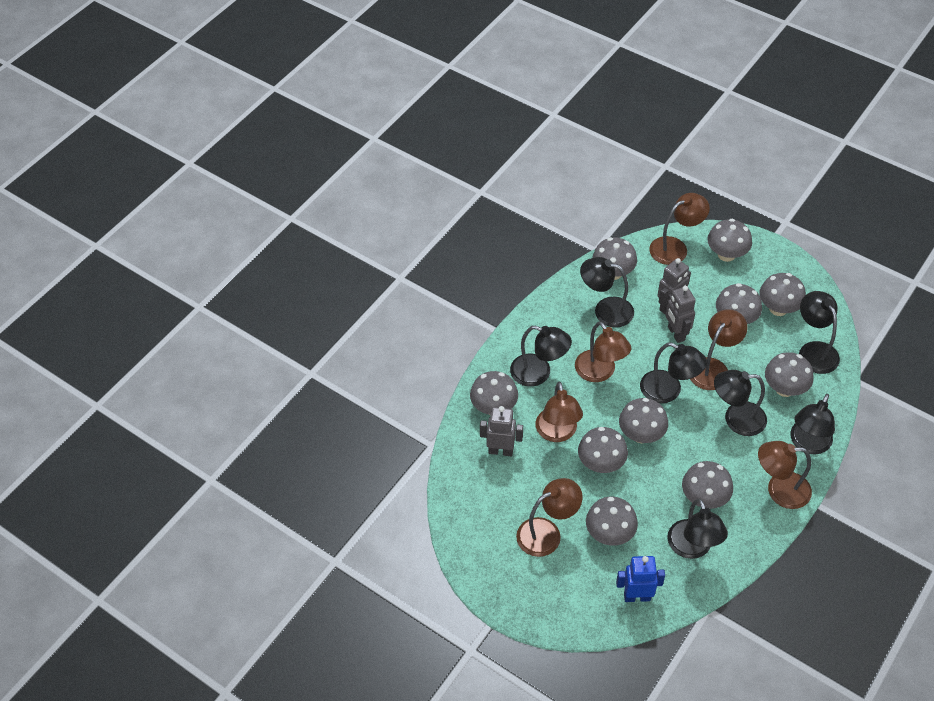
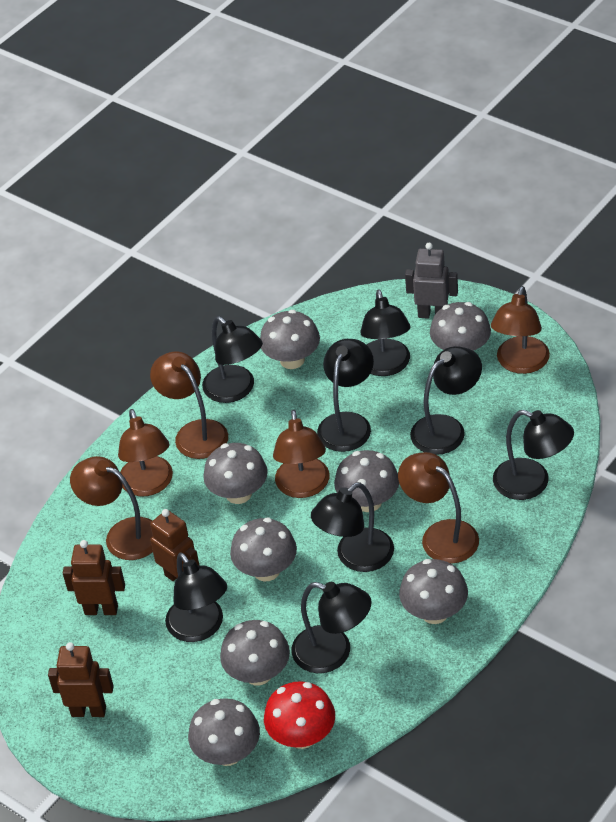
black lamp: 7 -> 8
blue robot: 1 -> 0
brown robot: 0 -> 3
grey mushroom: 10 -> 8
grey robot: 3 -> 1
red mushroom: 0 -> 1

